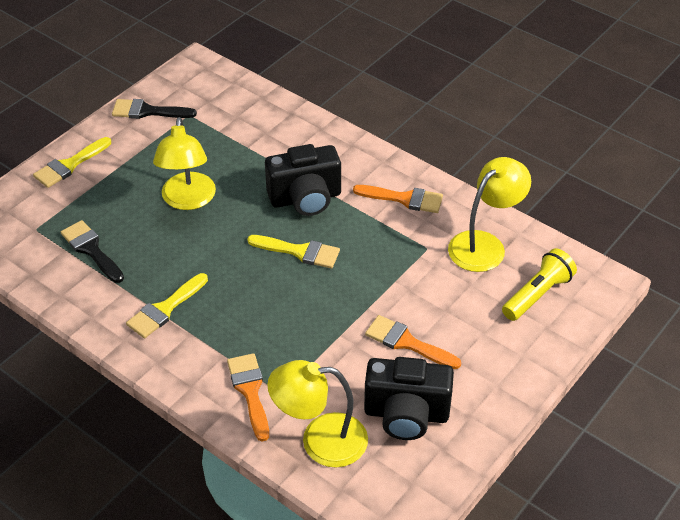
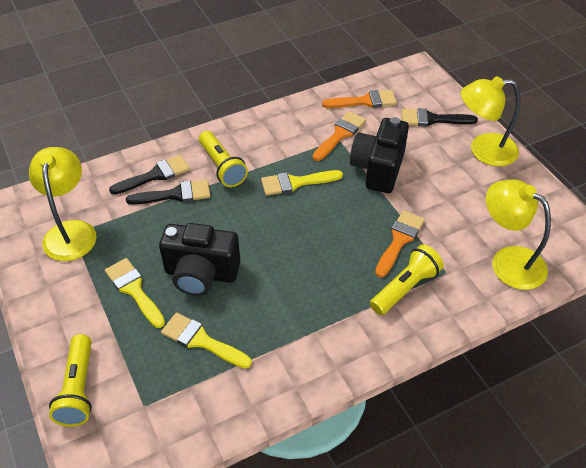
black brush: 2 -> 3
yellow flashlight: 1 -> 3

